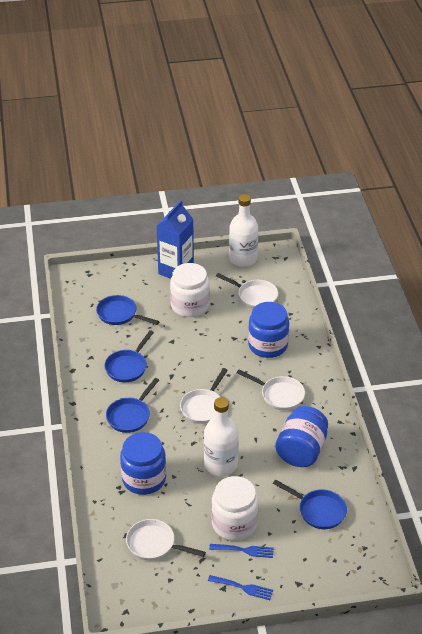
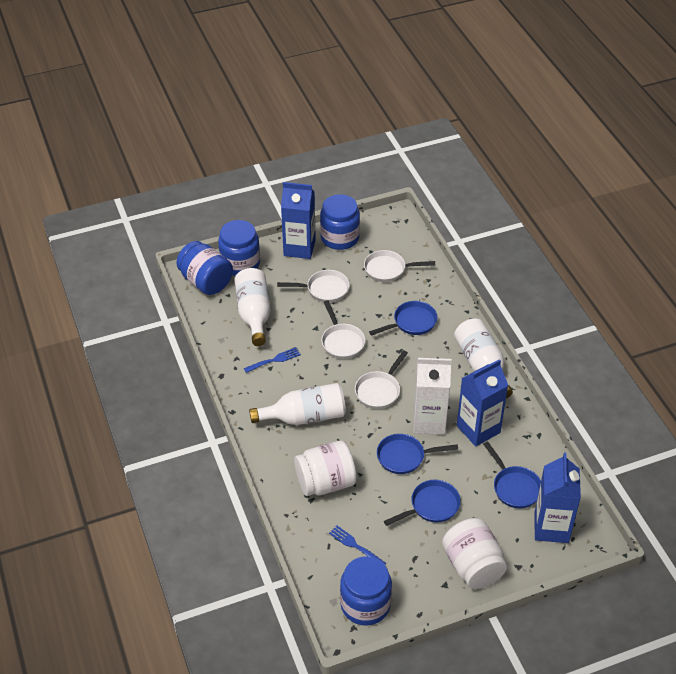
blue carton: 1 -> 3
blue jar: 3 -> 4
white bottle: 2 -> 3
white carton: 0 -> 1

